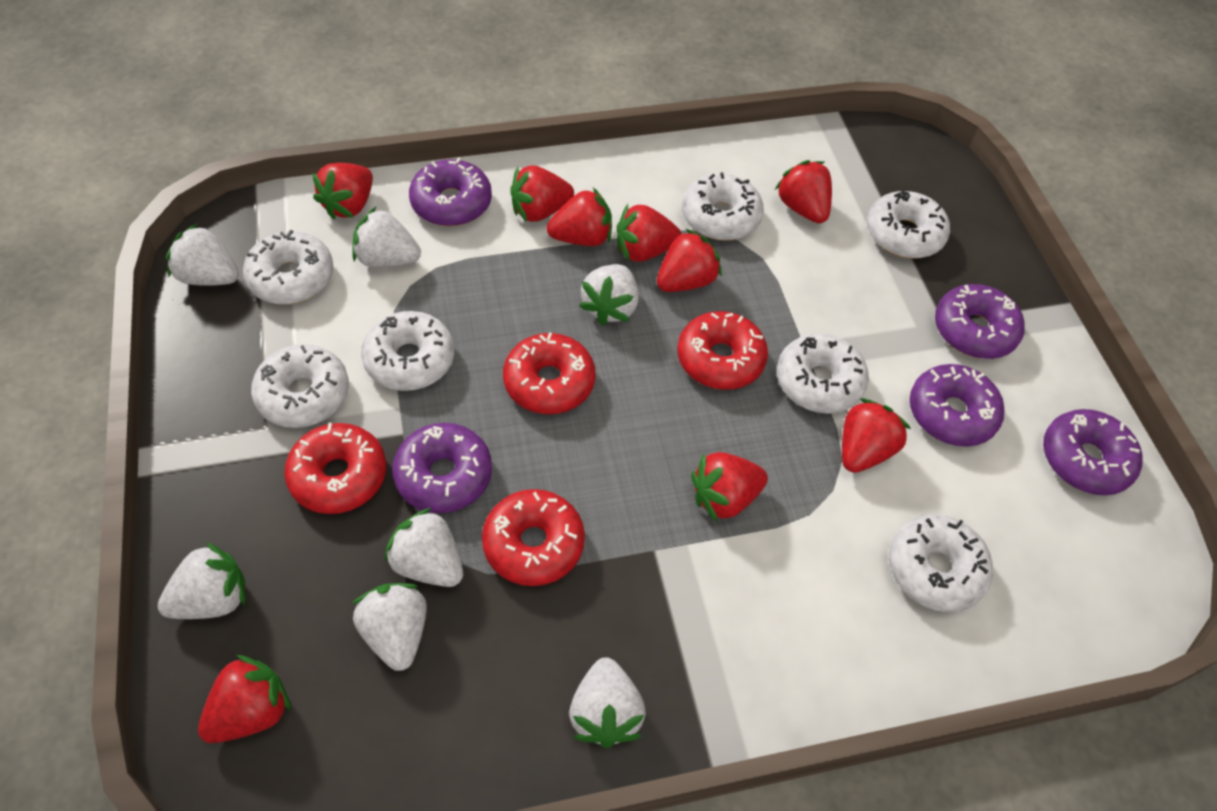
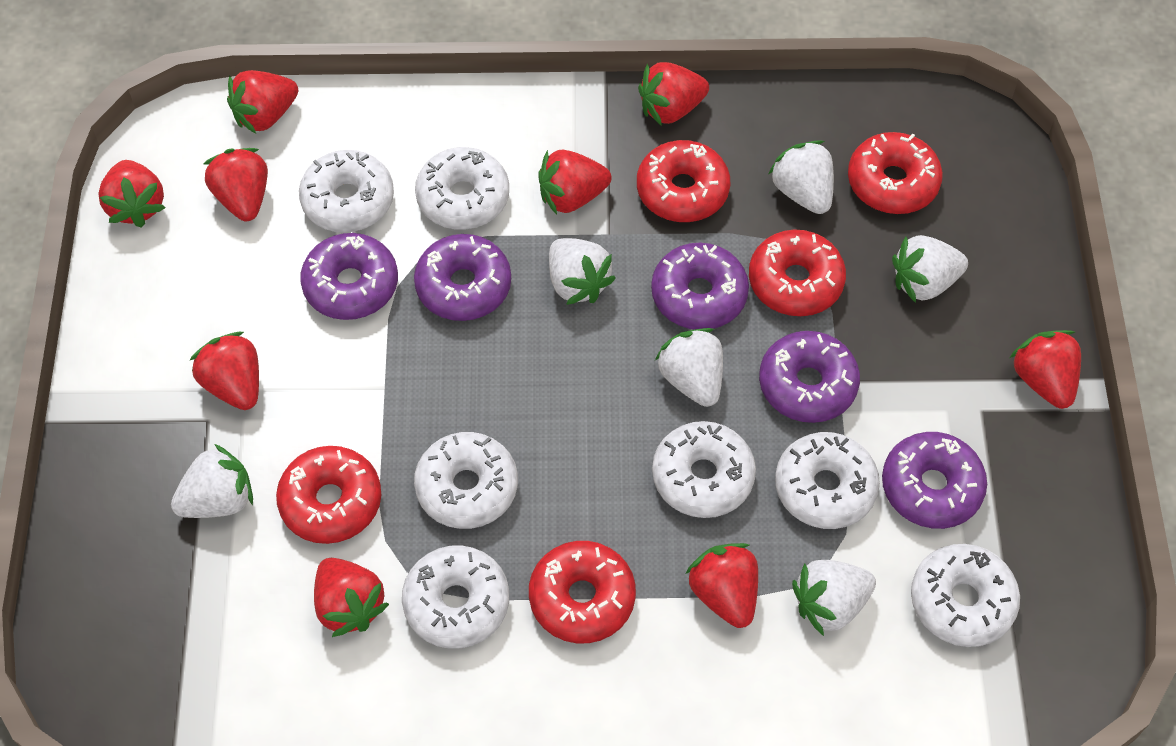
red donut: 4 -> 5
white strawberry: 7 -> 6

